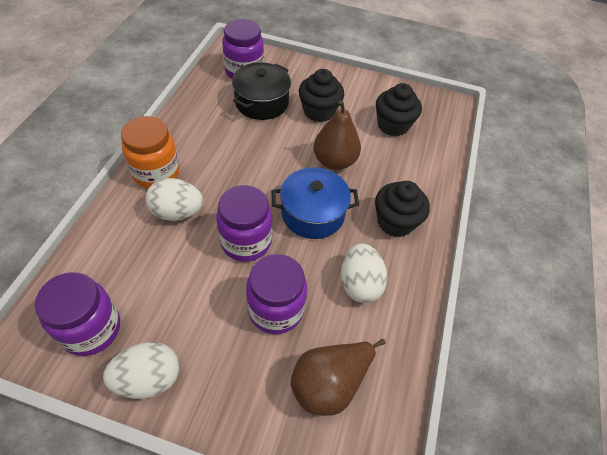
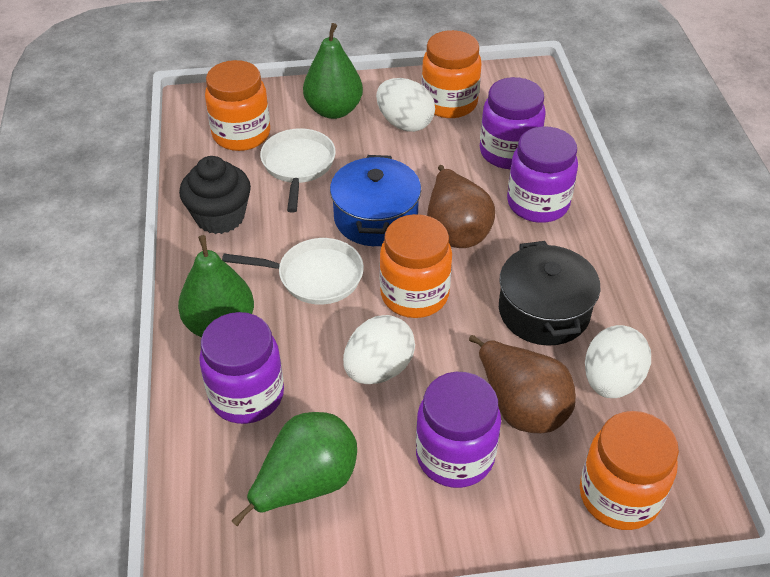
black cupcake: 3 -> 1
green pear: 0 -> 3
orange jar: 1 -> 4
white pan: 0 -> 2

